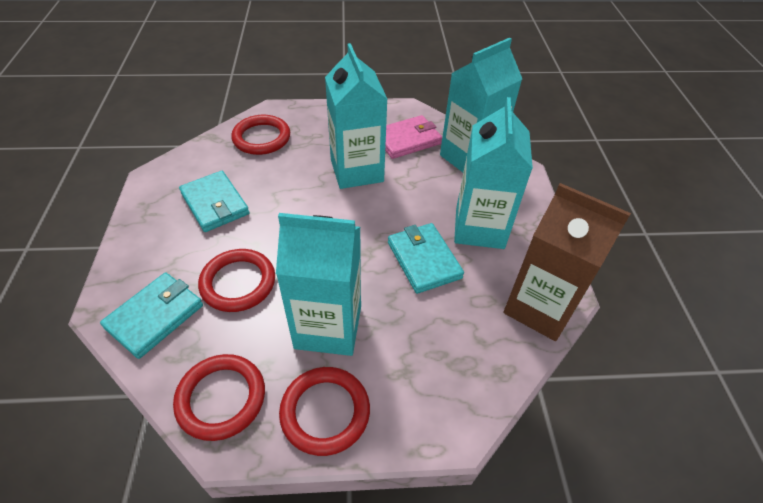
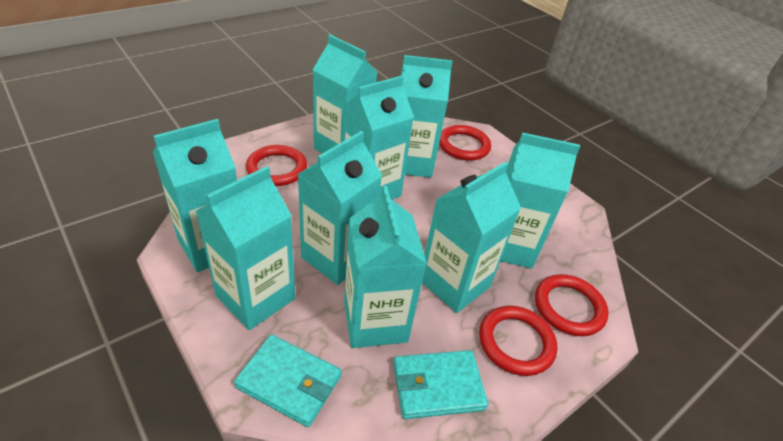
brown carton: 1 -> 0
pink wallet: 1 -> 0
turquoise carton: 4 -> 9
turquoise wallet: 3 -> 2

